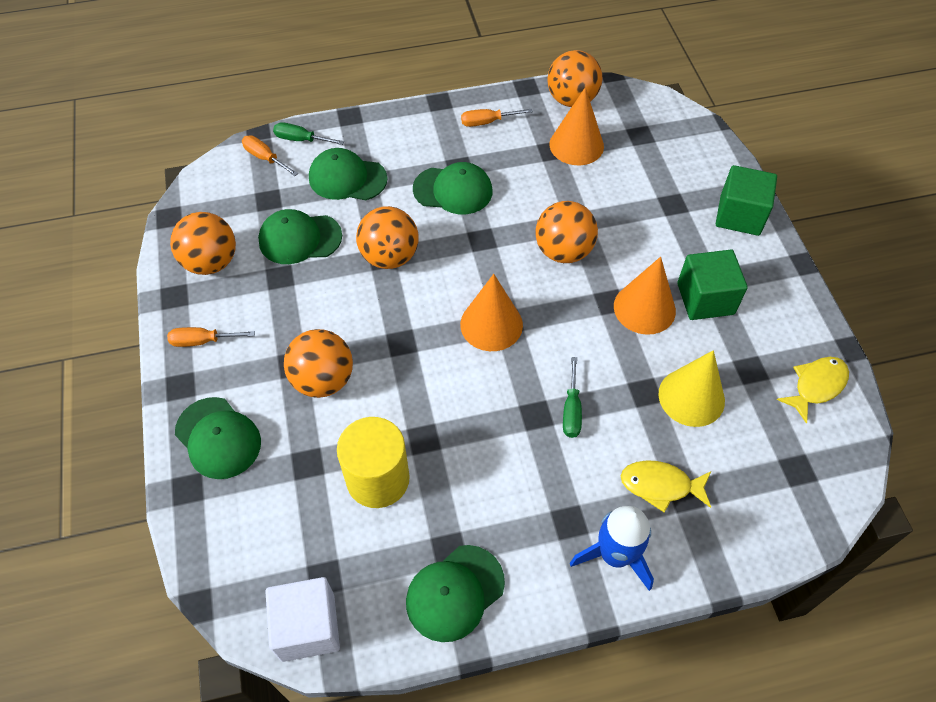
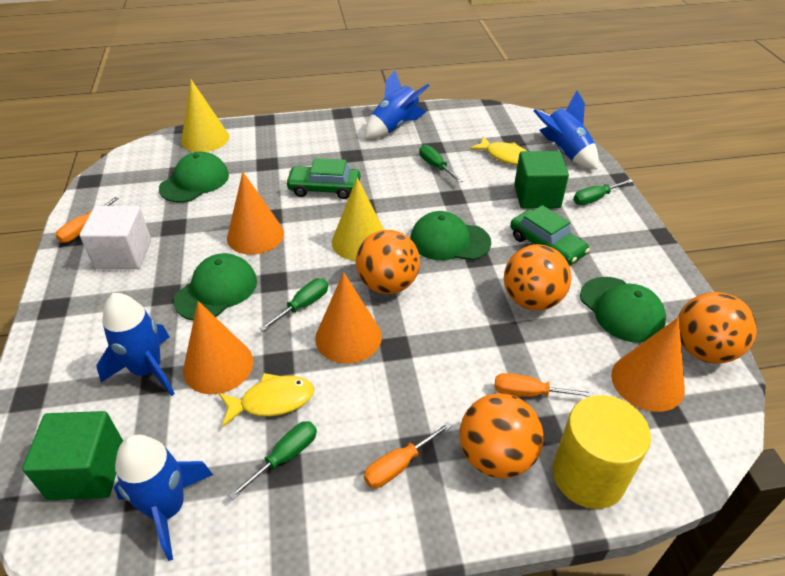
blue rocket: 1 -> 4
green cap: 5 -> 4
green car: 0 -> 2
green screwdriver: 2 -> 4
orange ball: 5 -> 4
orange cone: 3 -> 4
yellow cone: 1 -> 2

